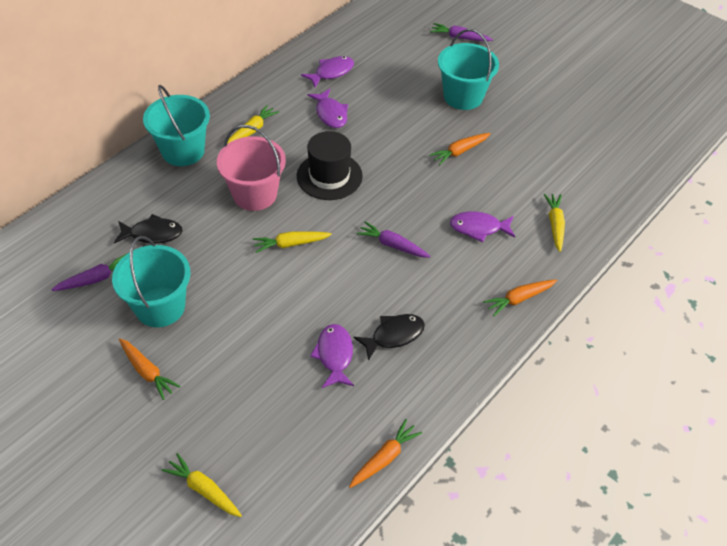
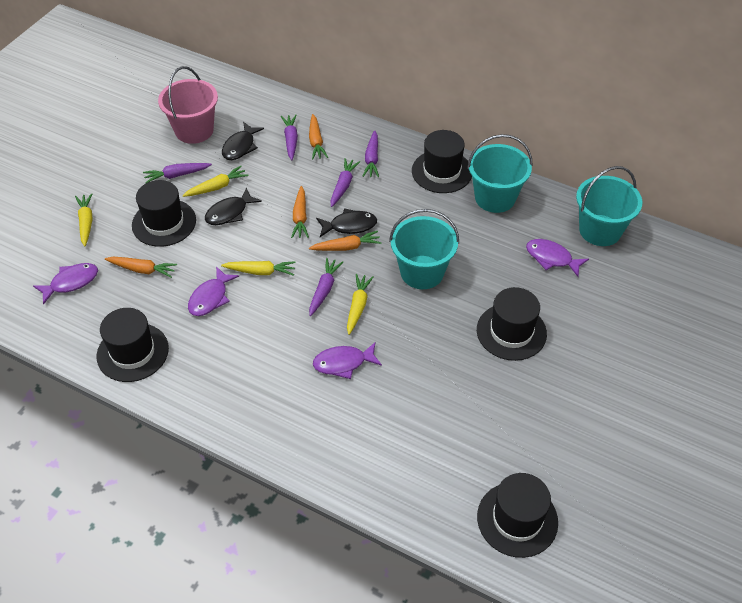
black fish: 2 -> 3
black hat: 1 -> 5
purple carrot: 3 -> 5

